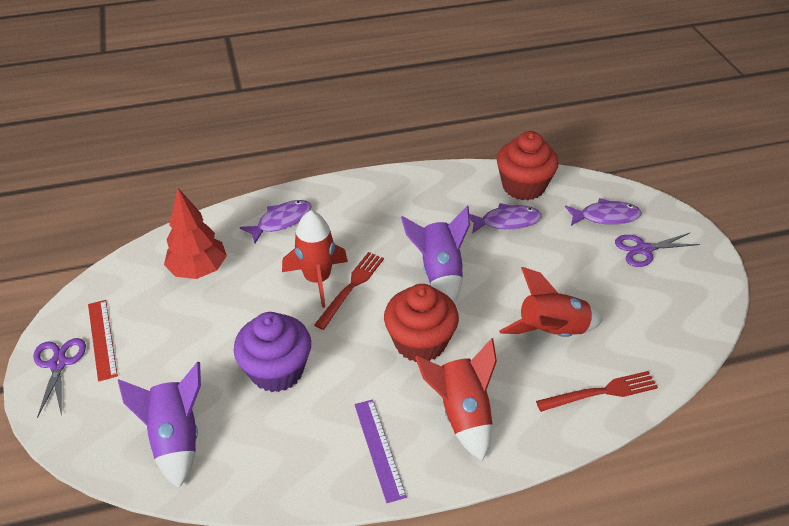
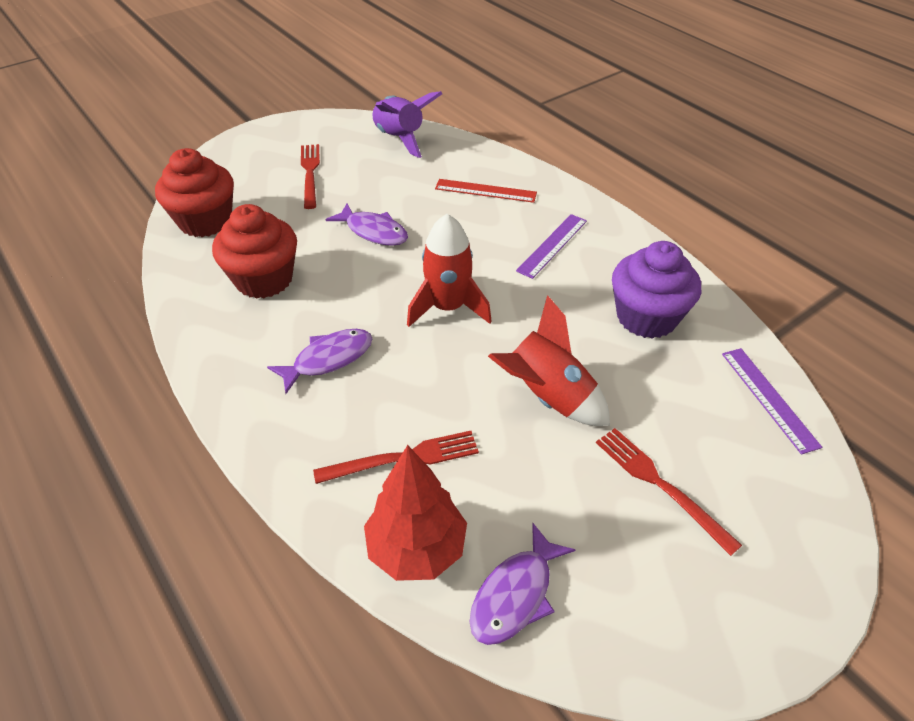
purple rocket: 2 -> 1
purple ruler: 1 -> 2
purple scissors: 2 -> 0
red fork: 2 -> 3
red rocket: 3 -> 2

